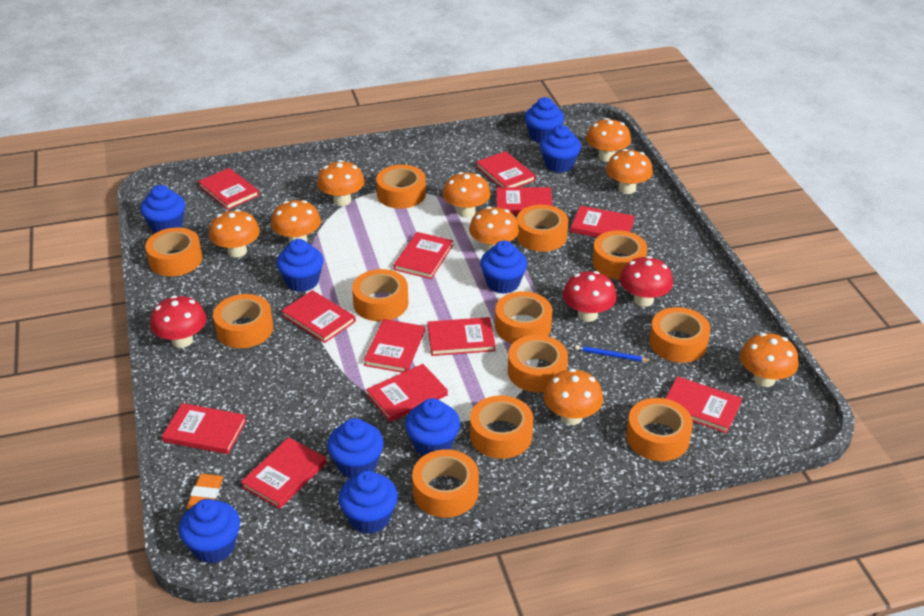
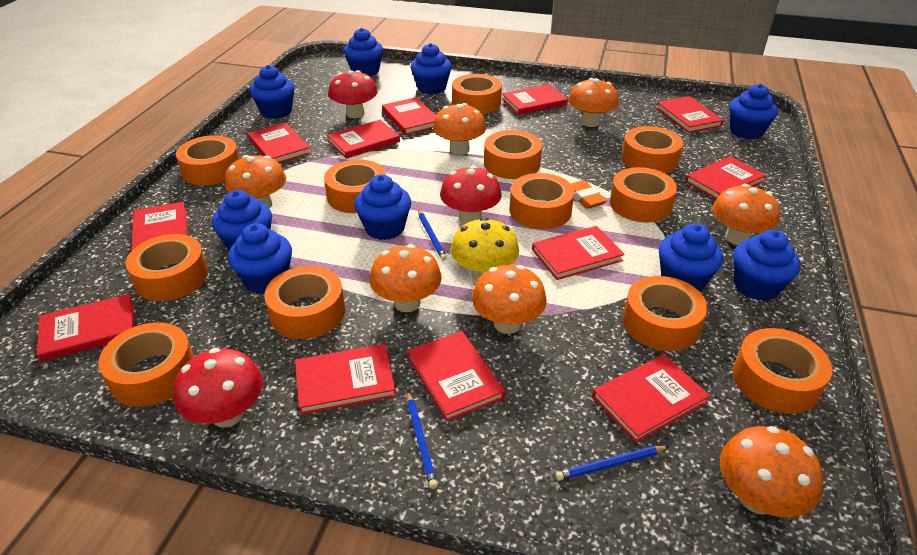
blue pencil: 1 -> 3
orange mushroom: 9 -> 7
yellow mushroom: 0 -> 1

